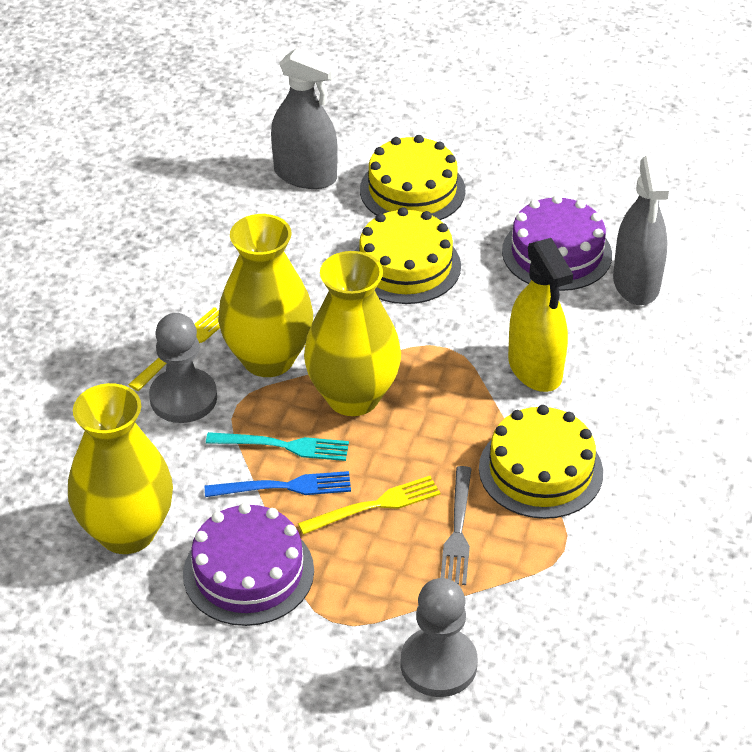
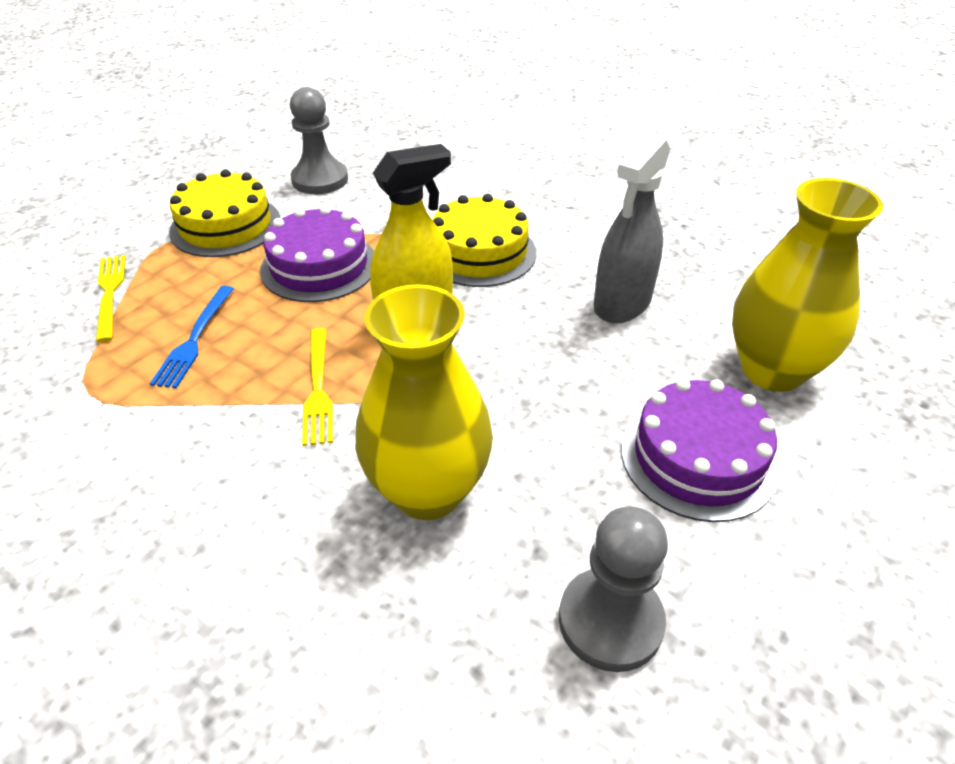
grey fork: 1 -> 0
grey spray bottle: 2 -> 1
turquoise fork: 1 -> 0
yellow cake: 3 -> 2
yellow vase: 3 -> 2

